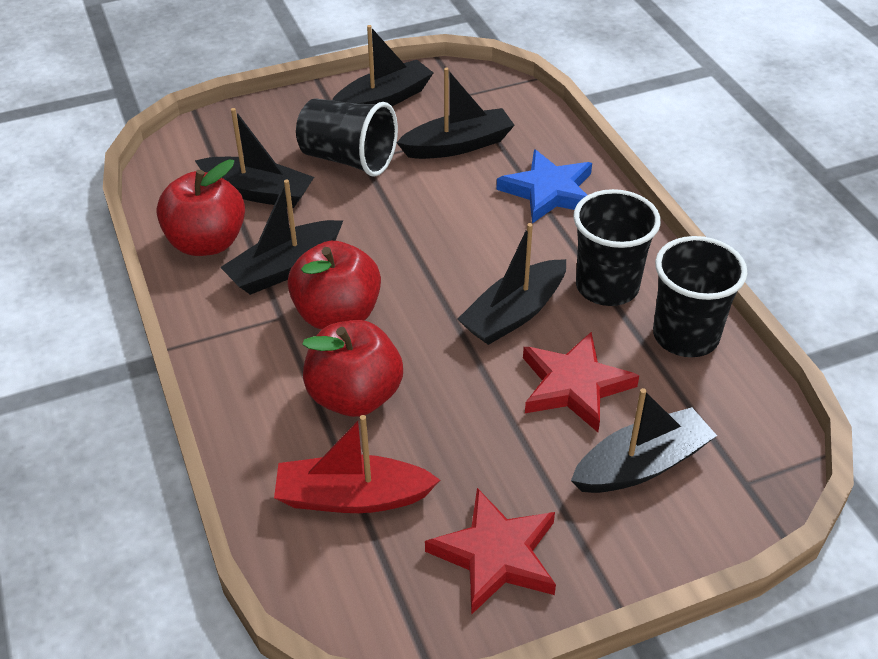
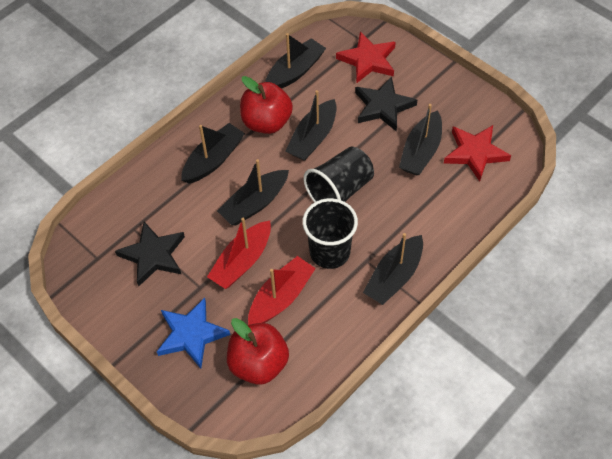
black cup: 3 -> 2
black star: 0 -> 2
red apple: 3 -> 2
red boat: 1 -> 2

